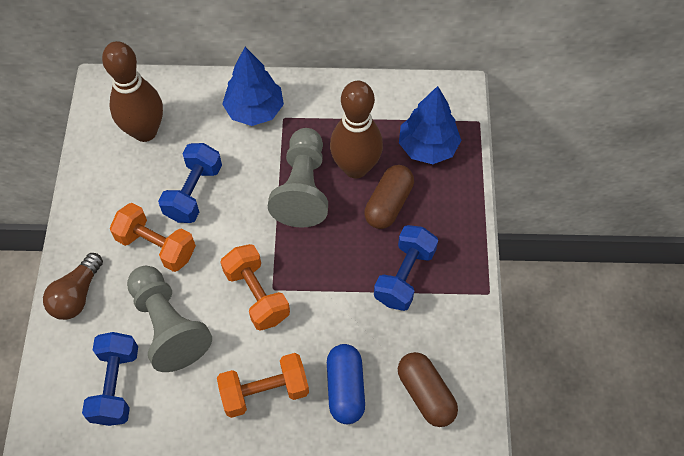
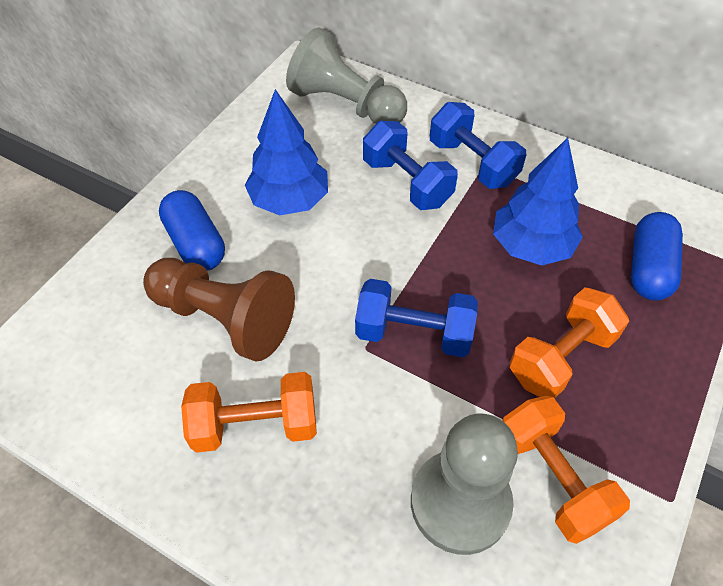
blue capsule: 1 -> 2
brown bowling pin: 2 -> 0
brown capsule: 2 -> 0
brown light bulb: 1 -> 0
brown pawn: 0 -> 1

